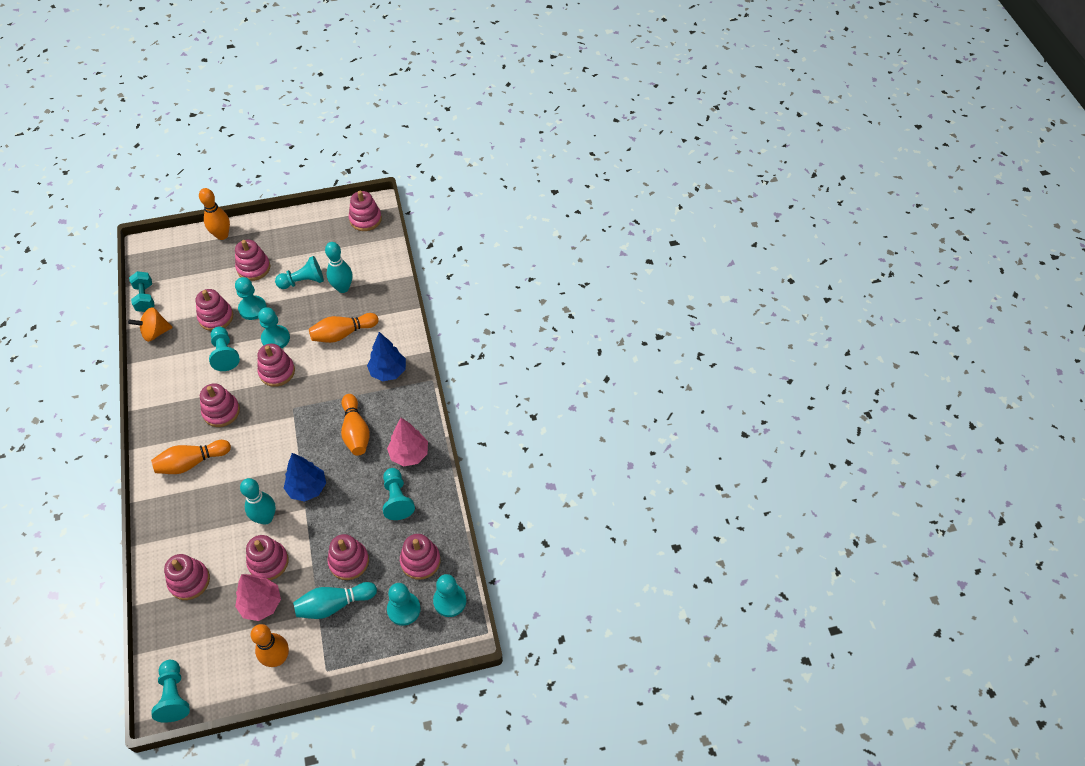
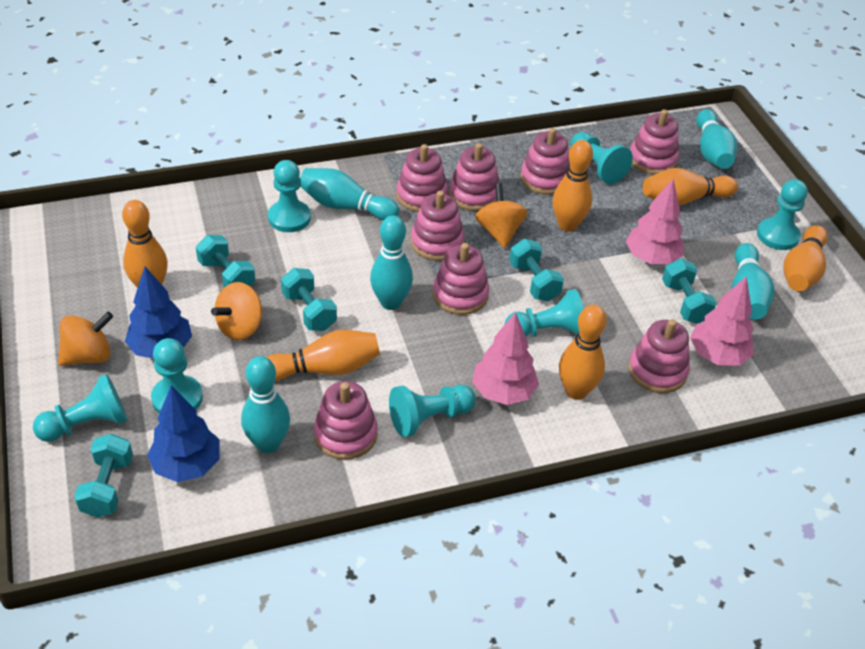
orange bowling pin: 5 -> 6
orange spinning top: 1 -> 3
pink stacking toy: 9 -> 8
pink tree: 2 -> 3
turquoise bowling pin: 3 -> 5
turquoise dumbbell: 1 -> 5
turquoise pawn: 8 -> 7

